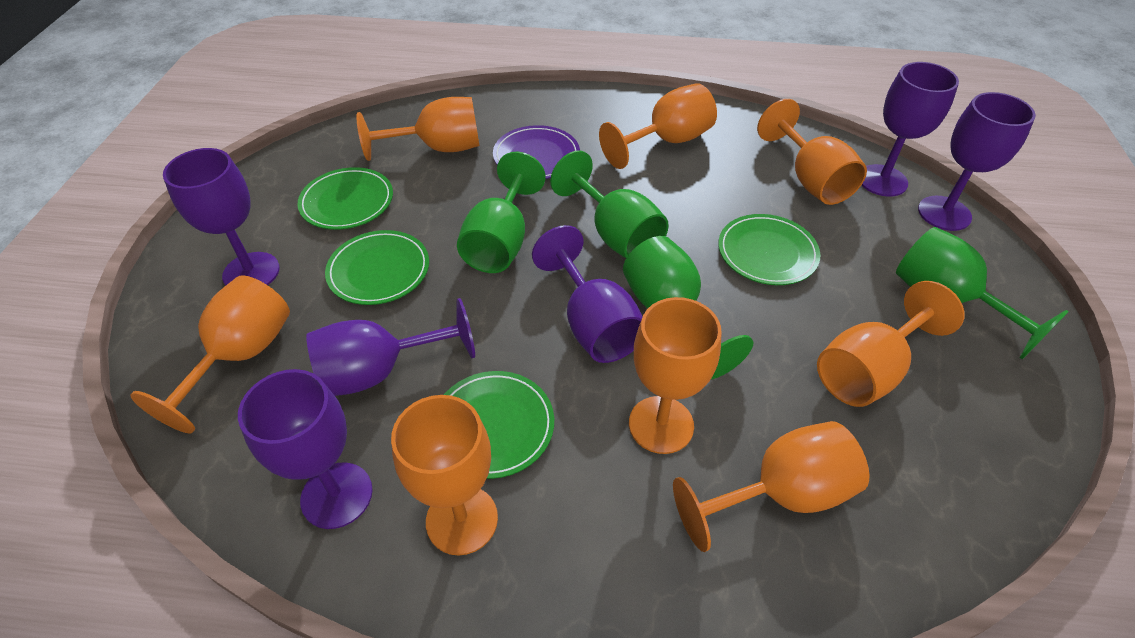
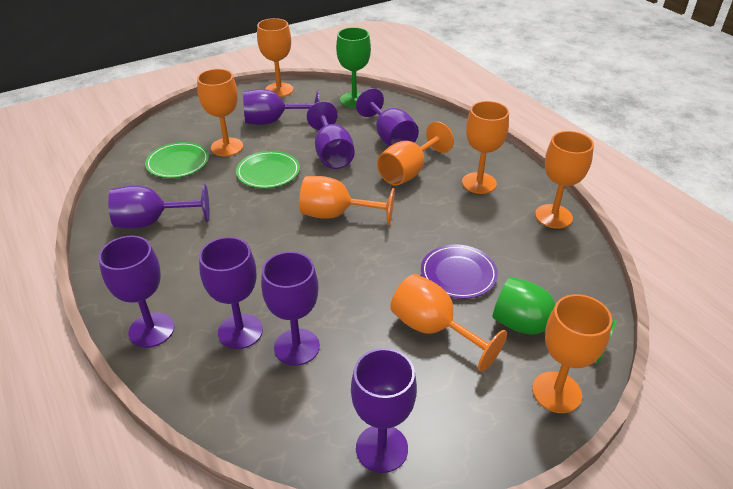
green goblet: 4 -> 2
green plate: 4 -> 2
purple goblet: 6 -> 8

